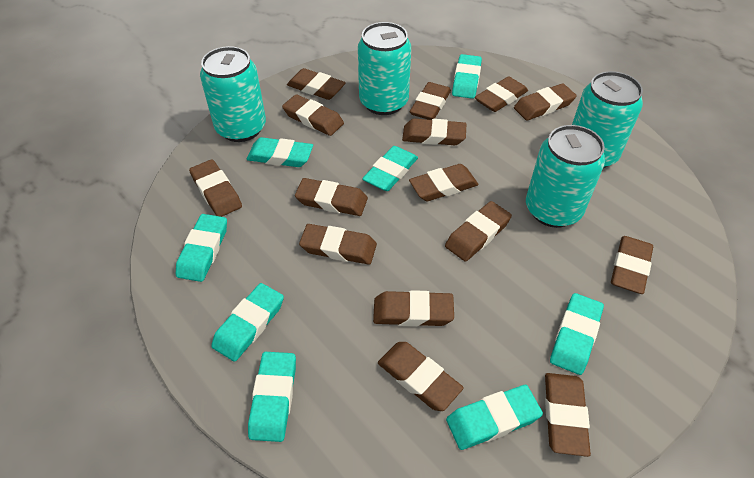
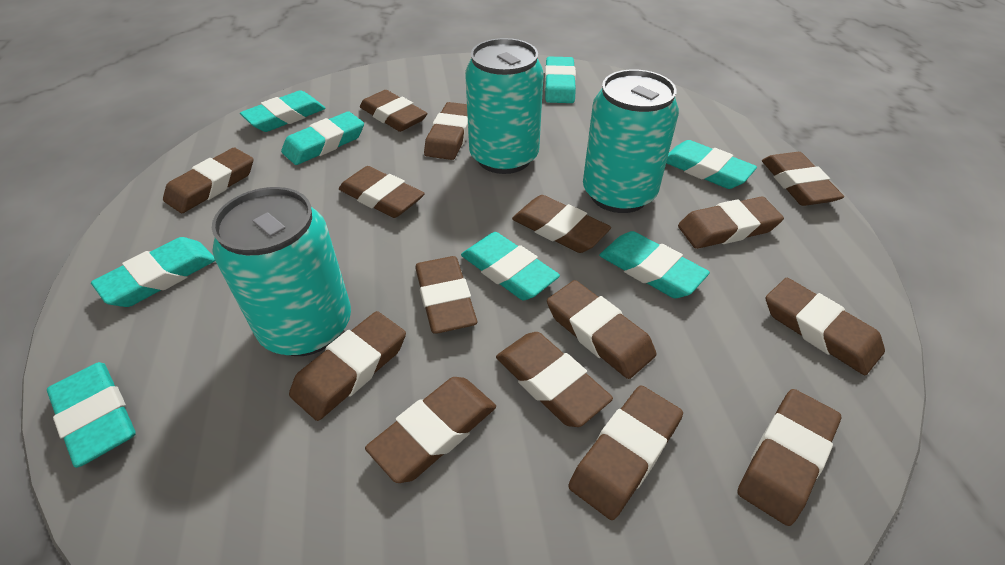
turquoise can: 4 -> 3

